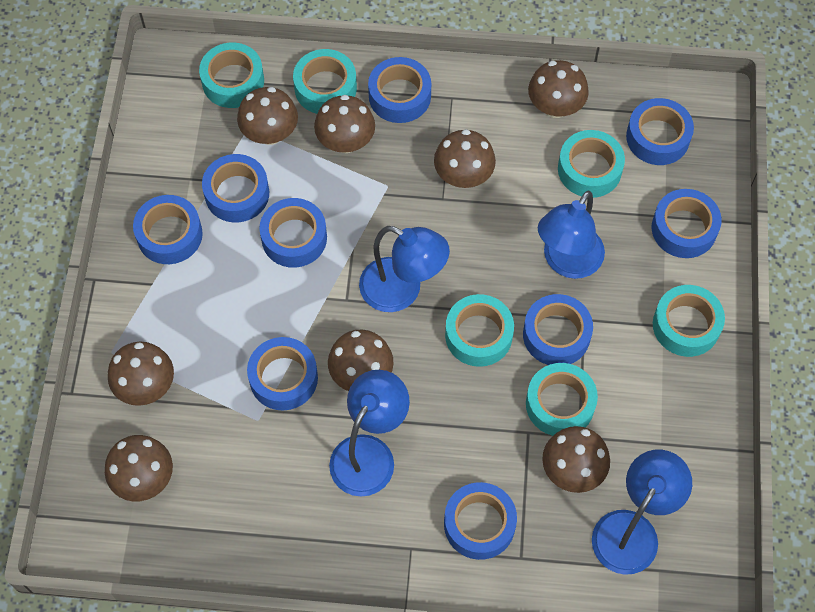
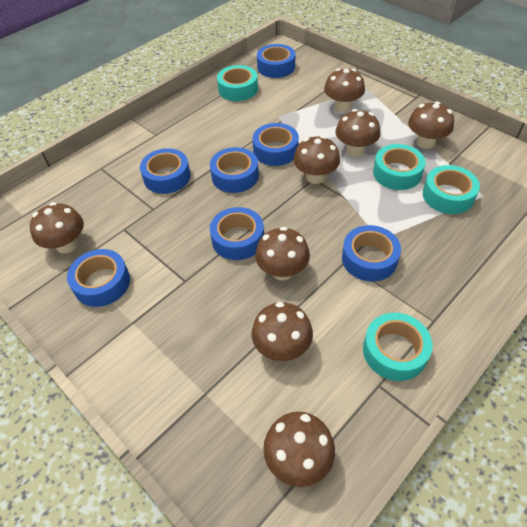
blue lamp: 4 -> 0
blue tape: 9 -> 7
turquoise tape: 6 -> 4

